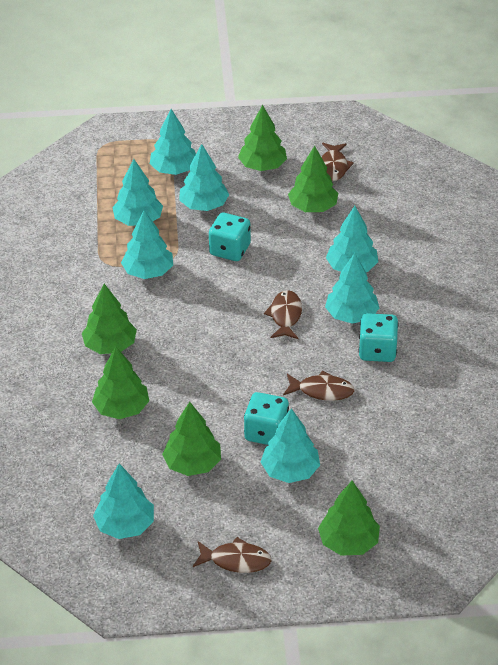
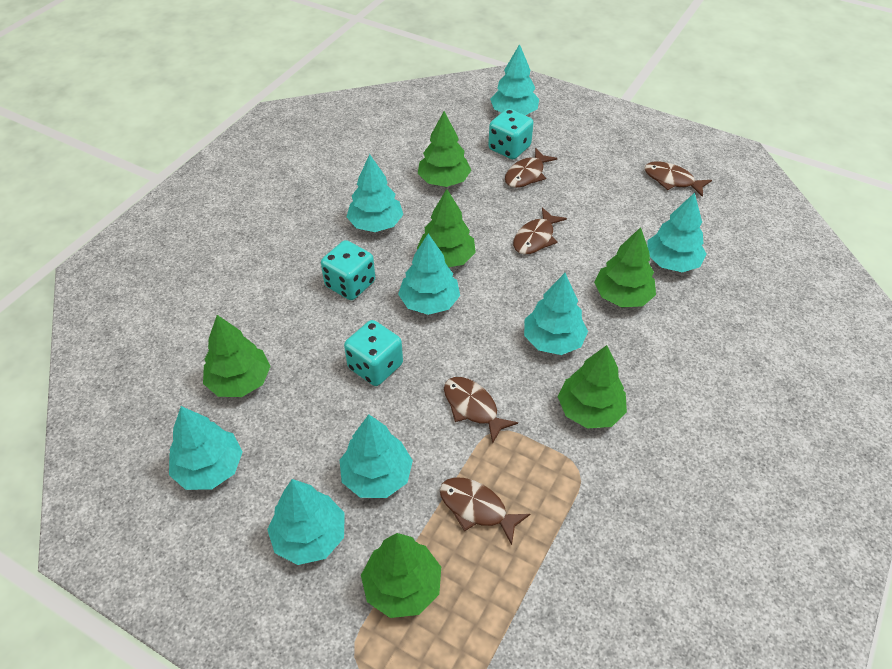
brown fish: 4 -> 5

